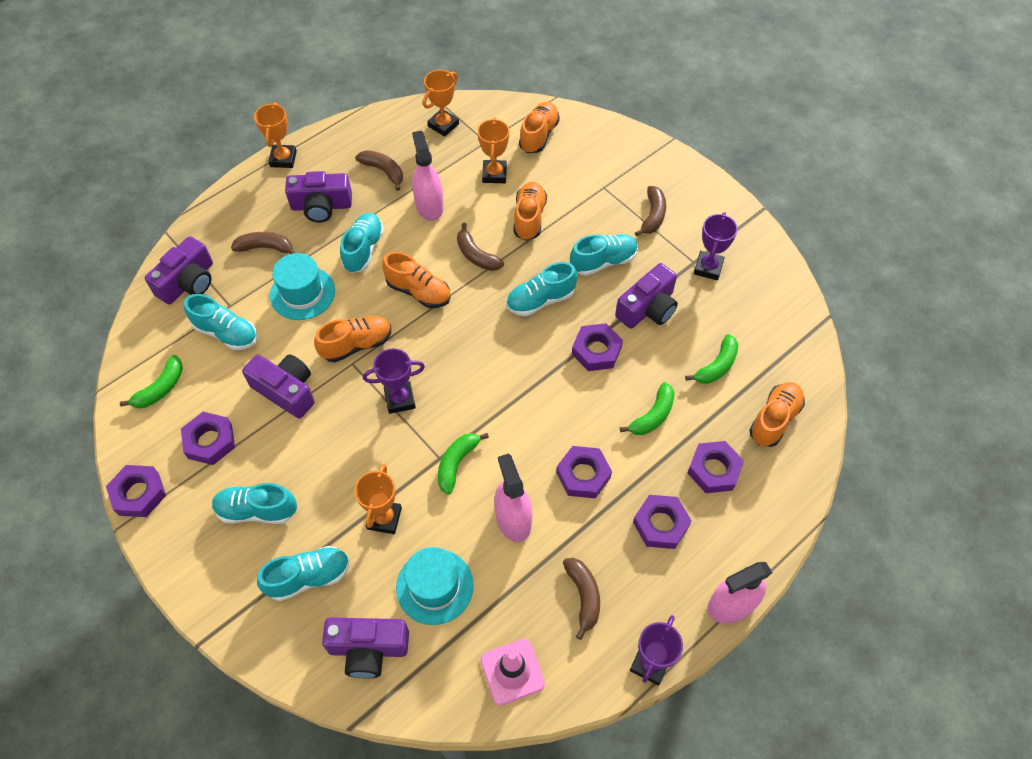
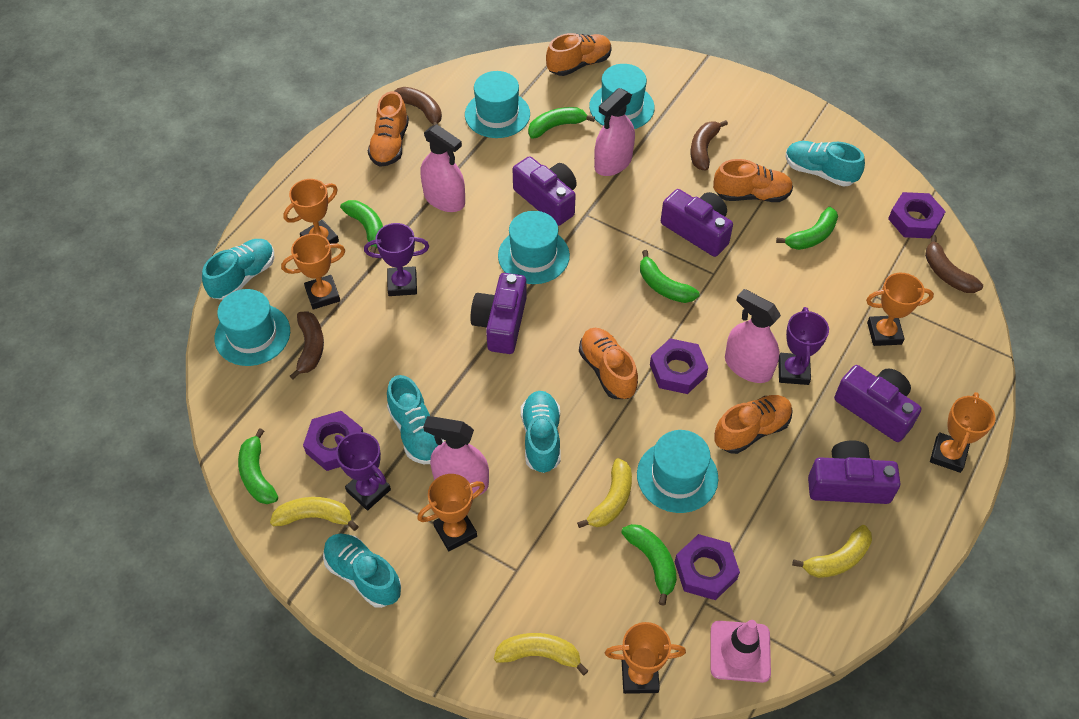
brown banana: 5 -> 4
green banana: 4 -> 6
orange trophy: 4 -> 6
pink spray bottle: 3 -> 4
purple nut: 6 -> 4
turquoise hat: 2 -> 5
turquoise shoe: 6 -> 5
yellow banana: 0 -> 4

